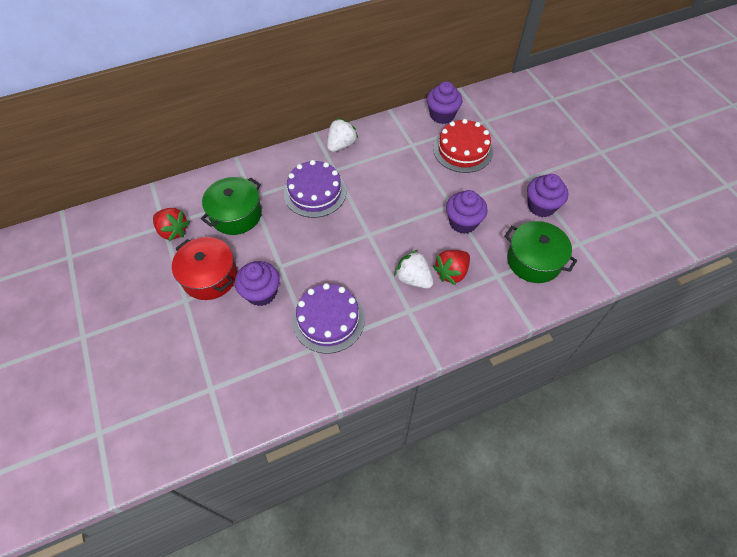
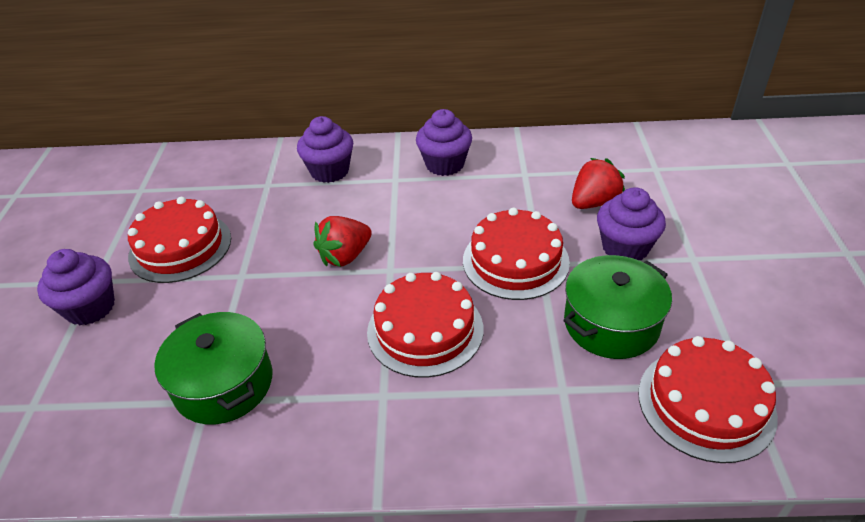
purple cake: 2 -> 0
red cake: 1 -> 4
red pot: 1 -> 0
white strawberry: 2 -> 0

